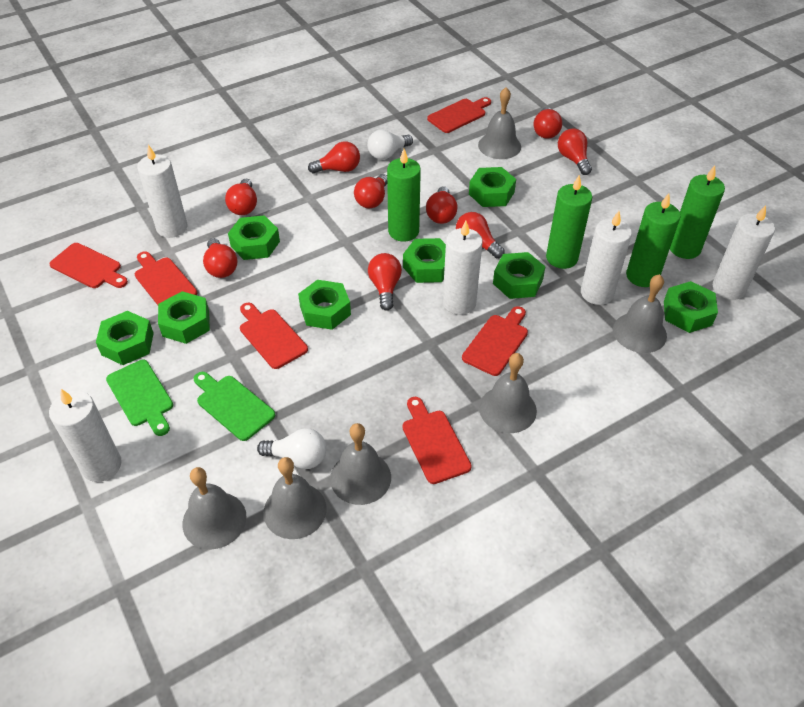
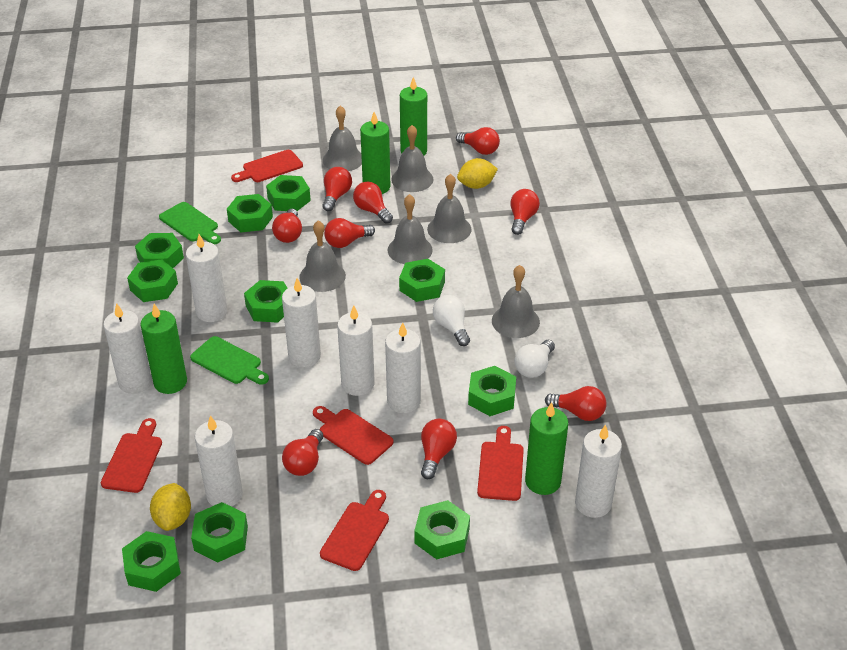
green nut: 8 -> 10
red cutting board: 6 -> 5
white candle: 5 -> 7
yellow lemon: 0 -> 2

